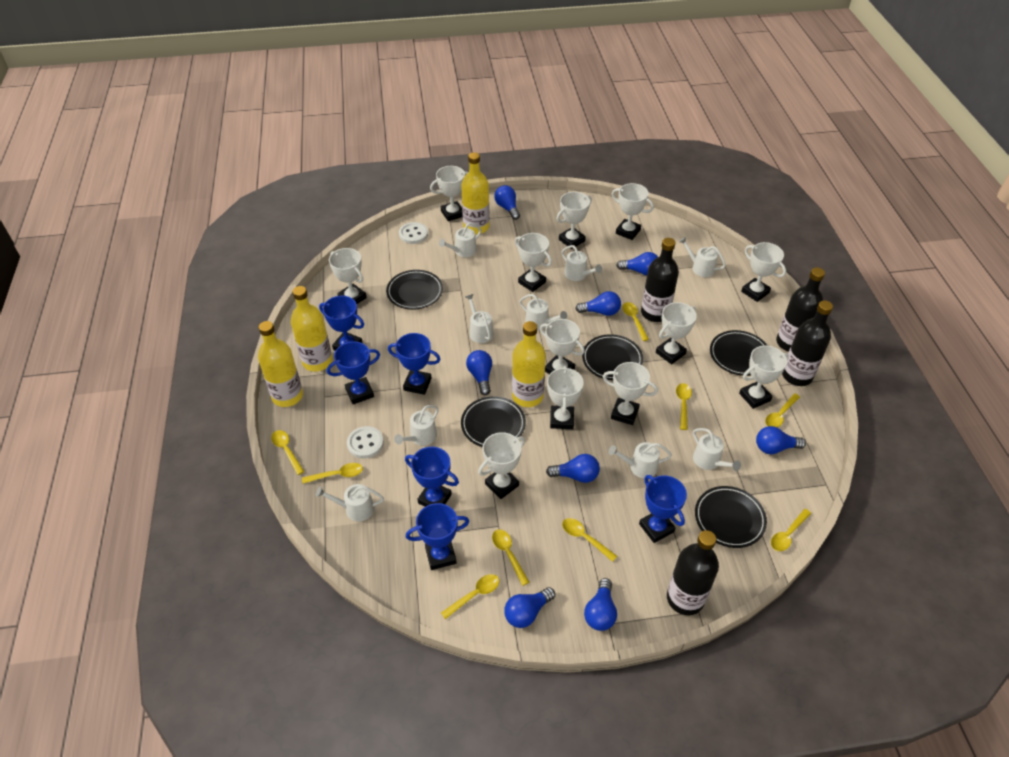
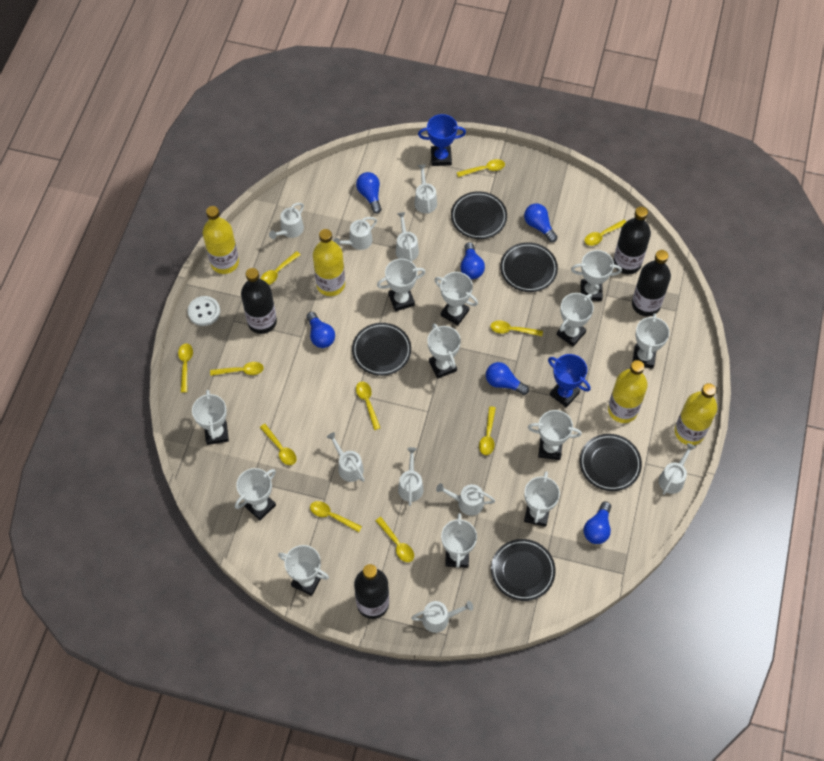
blue light bulb: 8 -> 6
blue trophy: 6 -> 2
white button: 2 -> 1
yellow spoon: 9 -> 11

